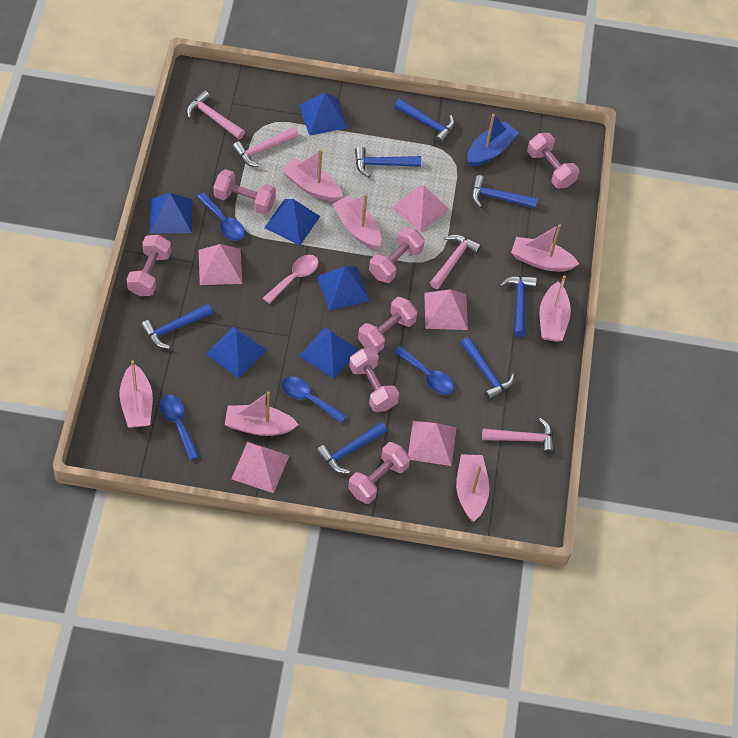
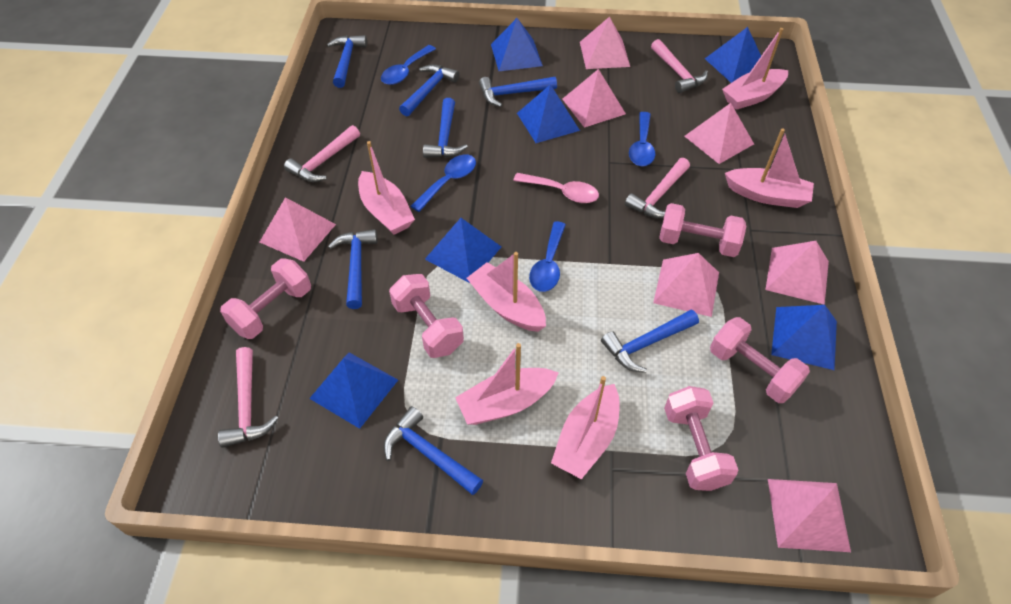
blue boat: 1 -> 0
pink boat: 7 -> 6
pink dumbbell: 7 -> 5
pink pyramid: 5 -> 7

